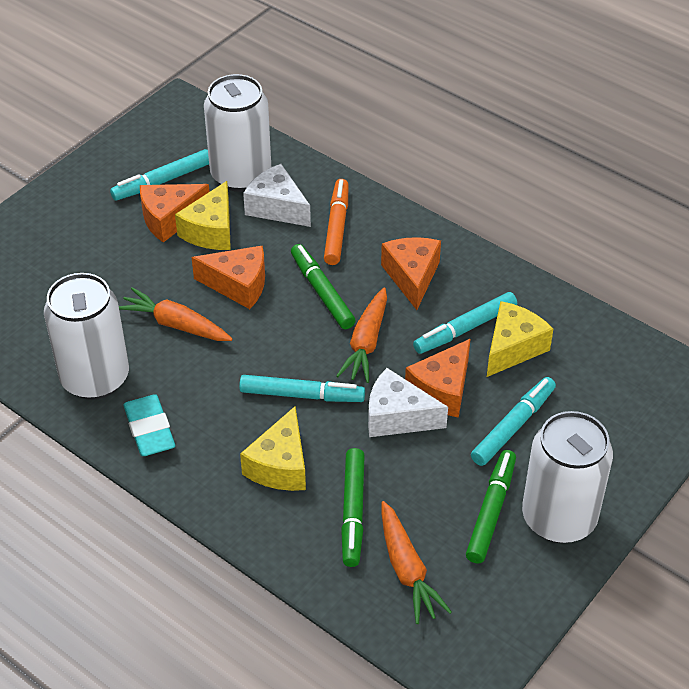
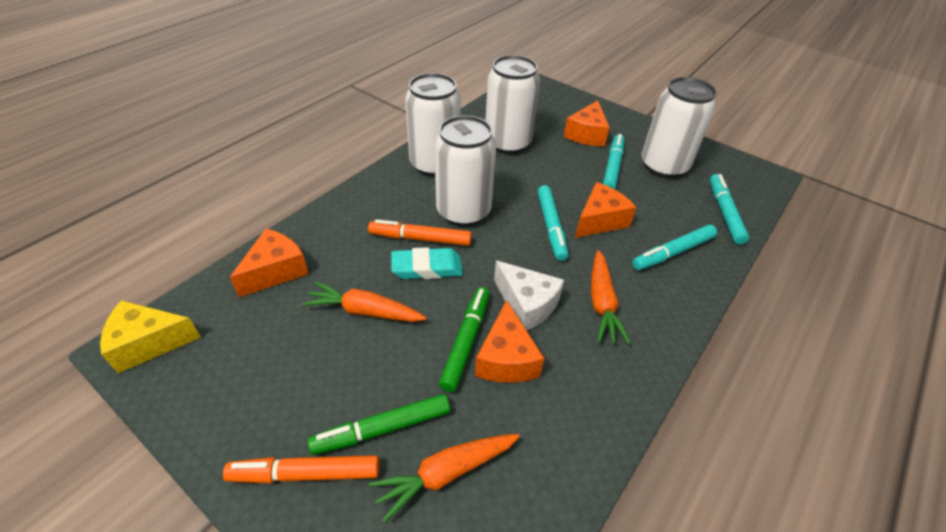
green marker: 3 -> 2
orange marker: 1 -> 2
white can: 3 -> 4
white cheese: 2 -> 1
yellow cheese: 3 -> 1

